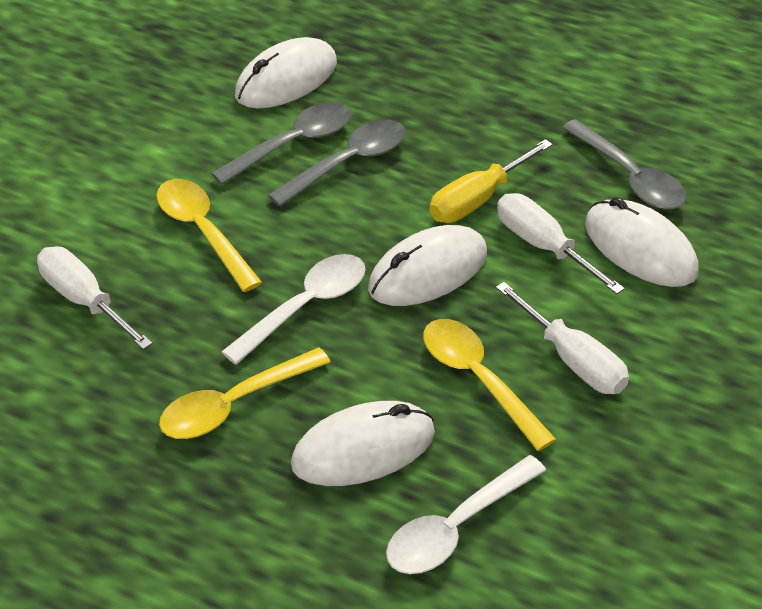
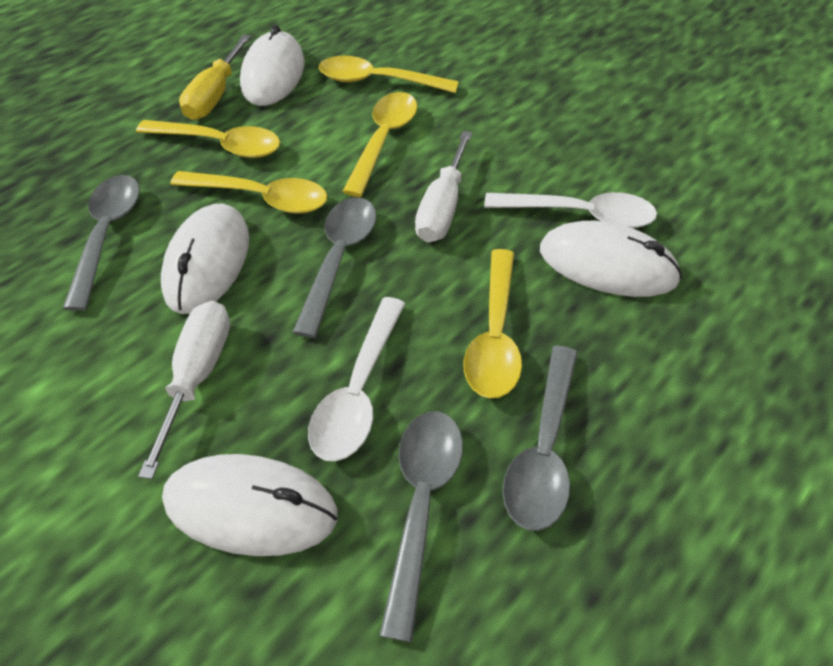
grey spoon: 3 -> 4
white screwdriver: 3 -> 2
yellow spoon: 3 -> 5

